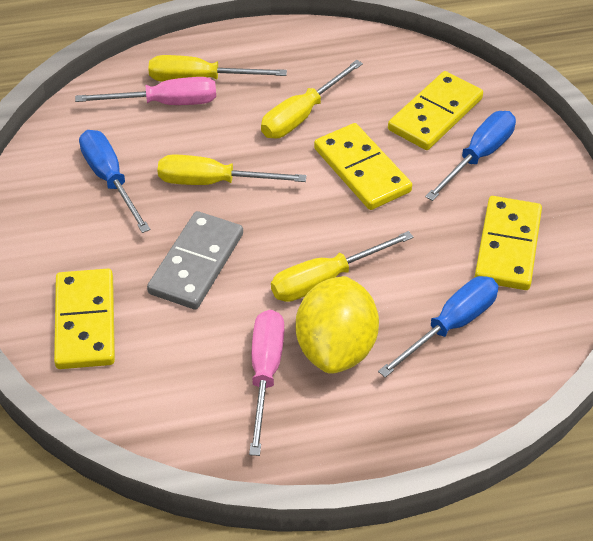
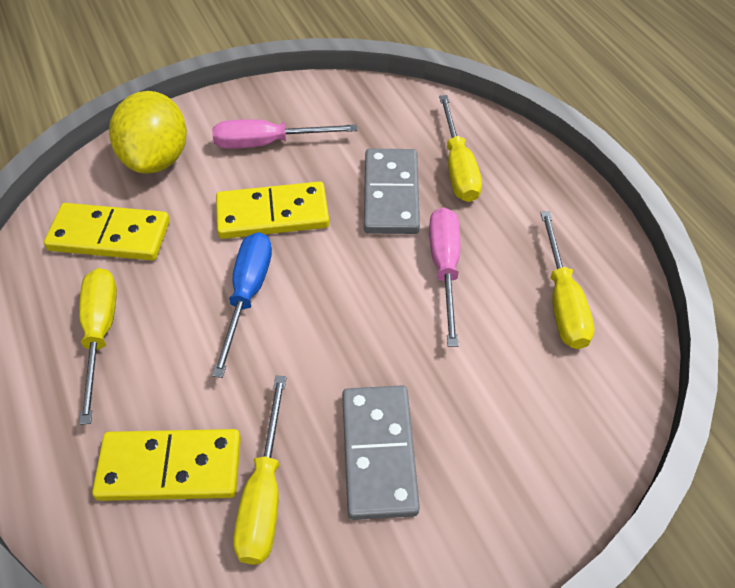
blue screwdriver: 3 -> 1
grey domino: 1 -> 2
yellow domino: 4 -> 3

